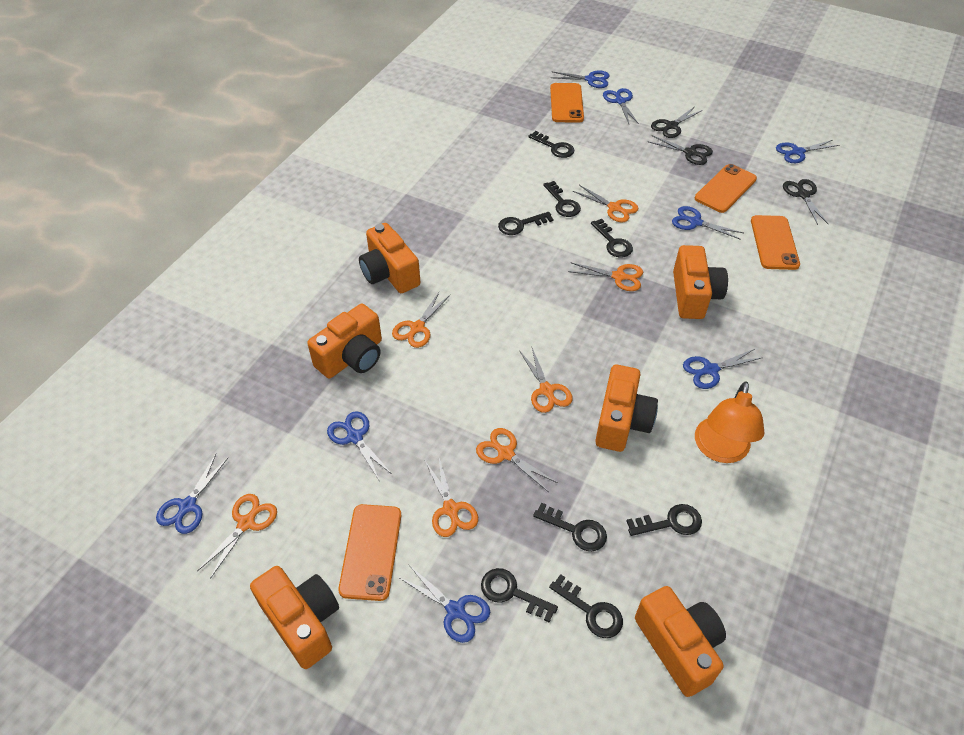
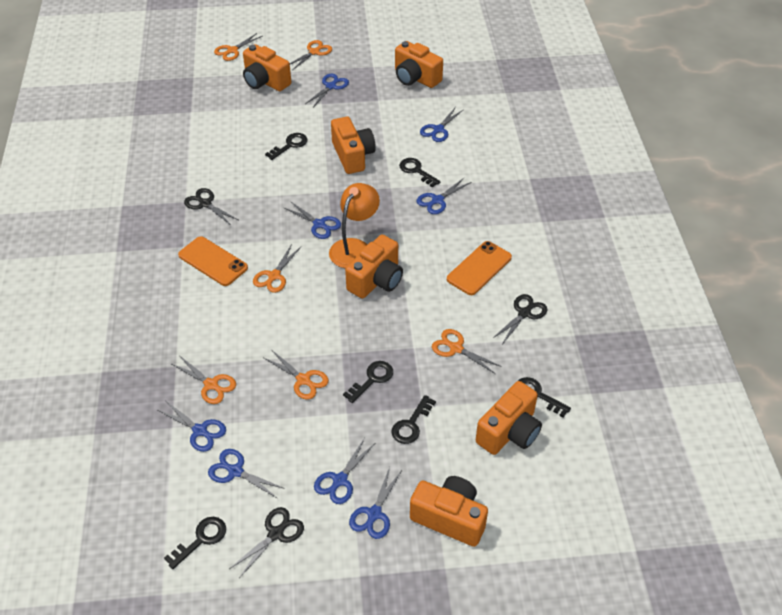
black key: 8 -> 6
orange phone: 4 -> 2
orange scissors: 7 -> 6

